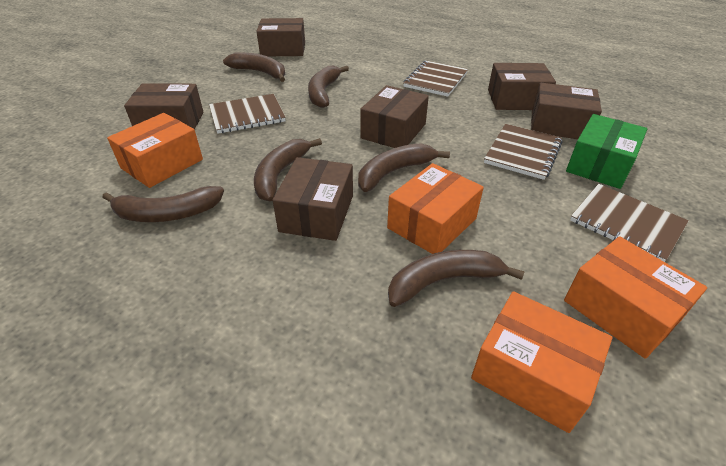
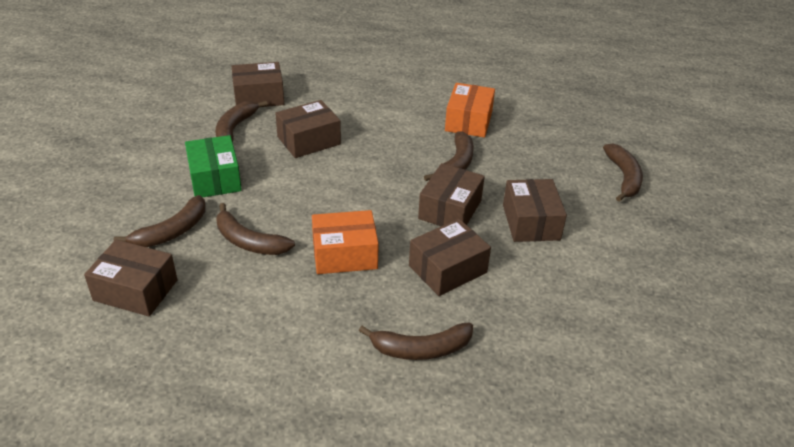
brown notebook: 4 -> 0
orange box: 4 -> 2

